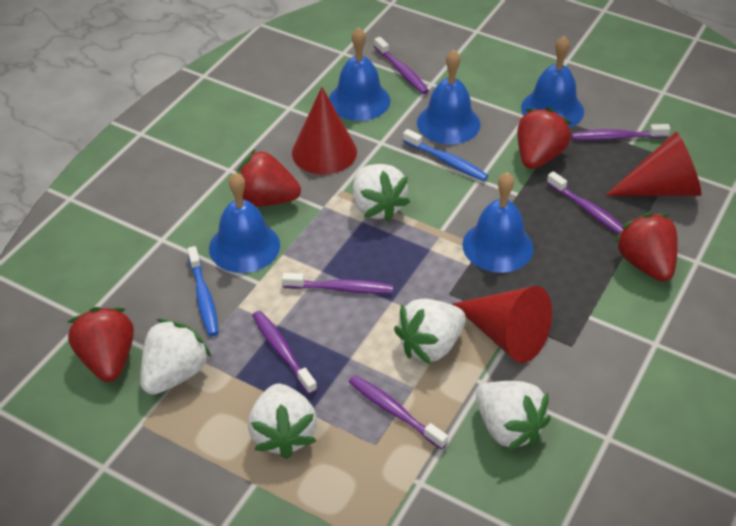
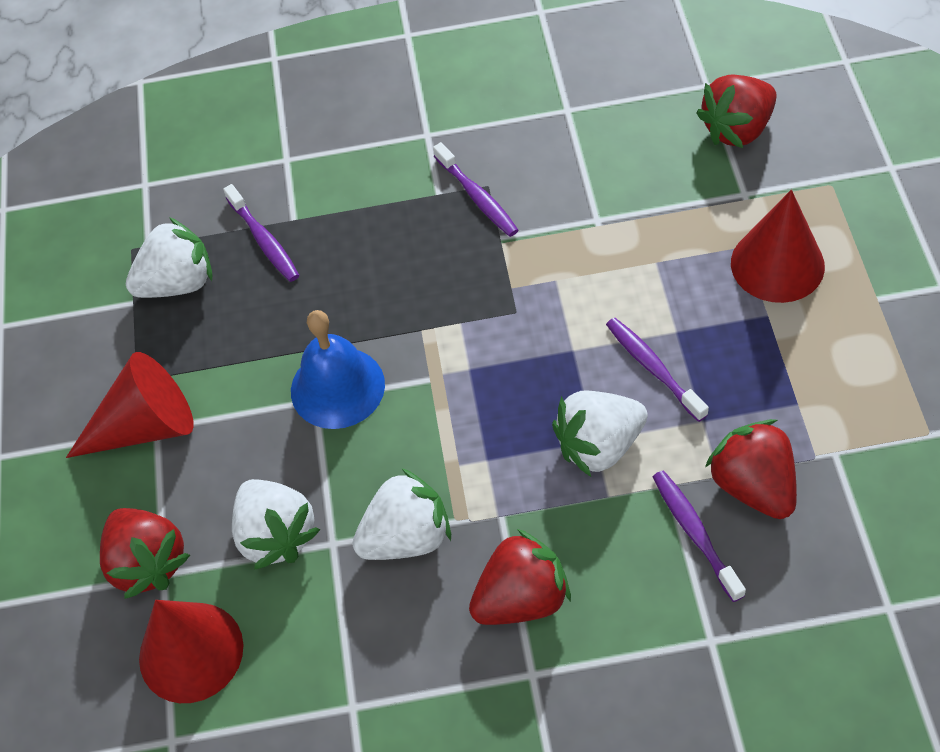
blue bell: 5 -> 1
blue toothbrush: 2 -> 0
purple toothbrush: 6 -> 4
white strawberry: 5 -> 4

